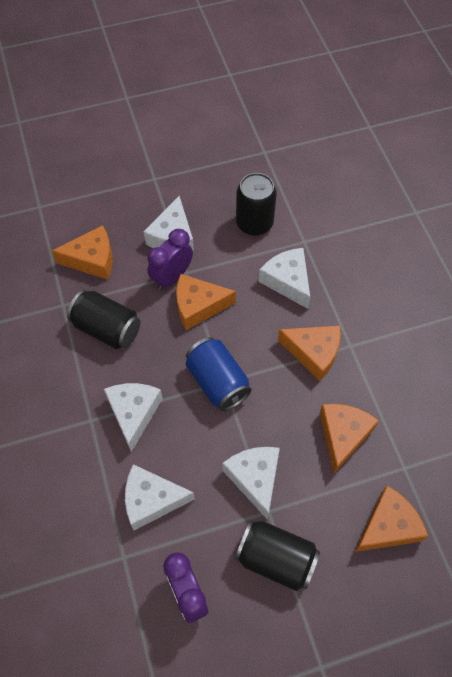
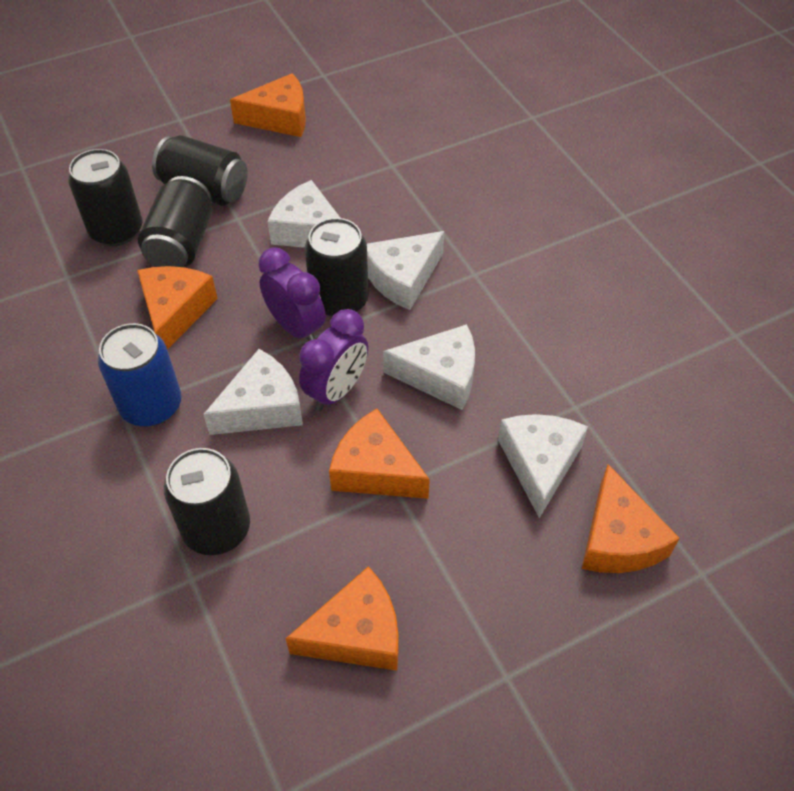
black can: 3 -> 5

